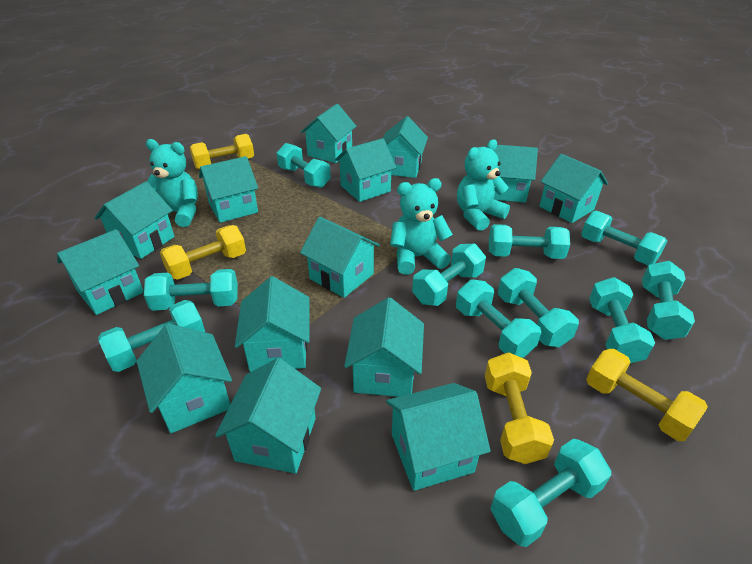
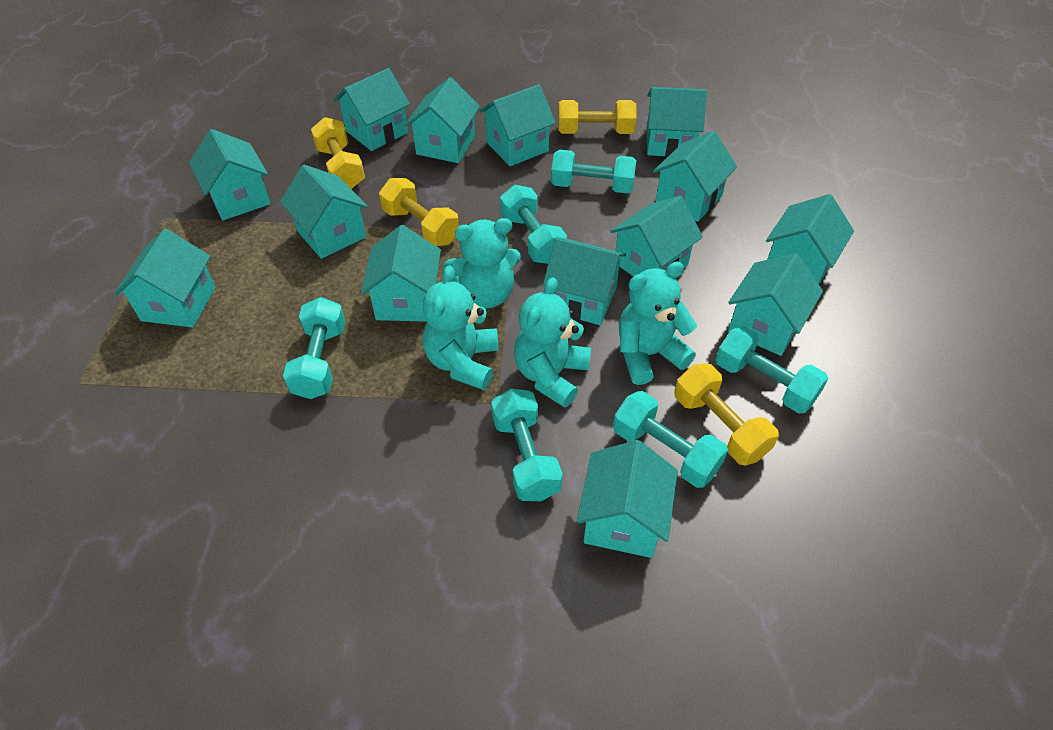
turquoise dumbbell: 11 -> 6
turquoise teddy bear: 3 -> 4

